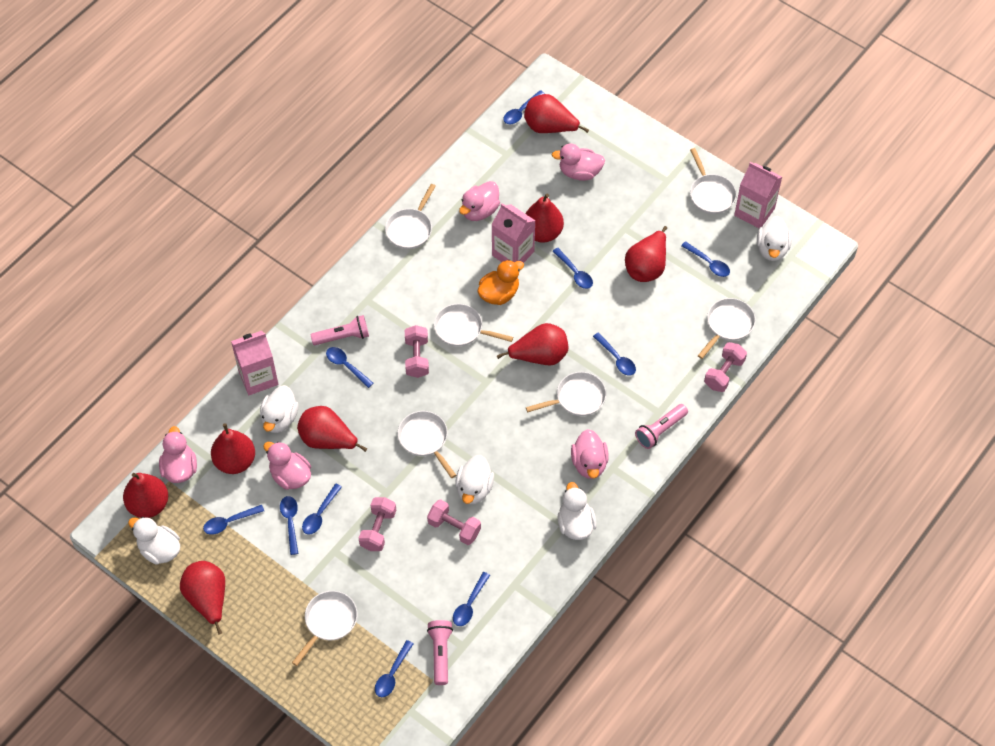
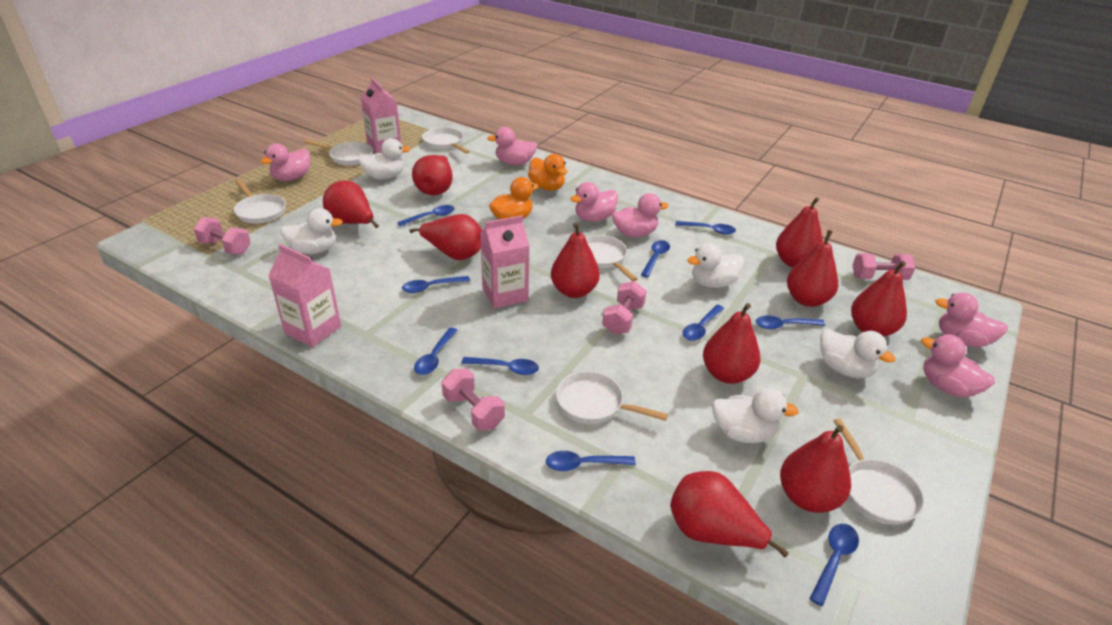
orange duck: 1 -> 2
pink duck: 5 -> 6
pink flashlight: 3 -> 0
red pear: 8 -> 10
white pan: 7 -> 6

